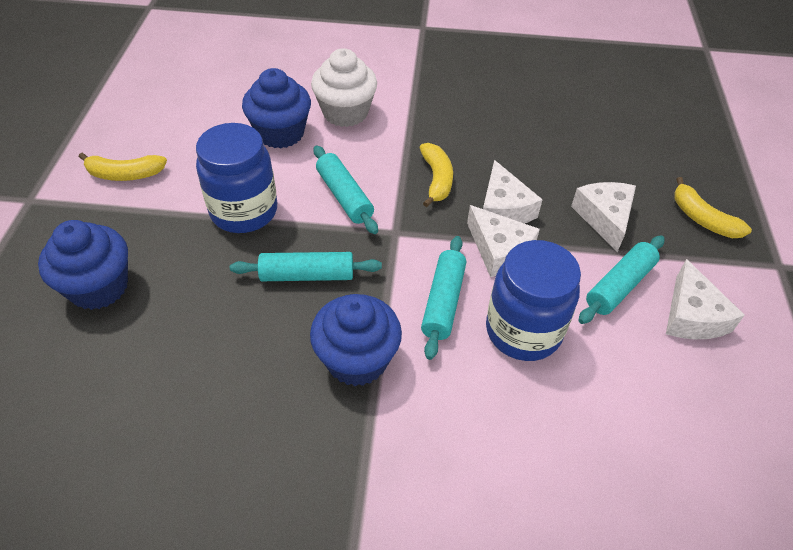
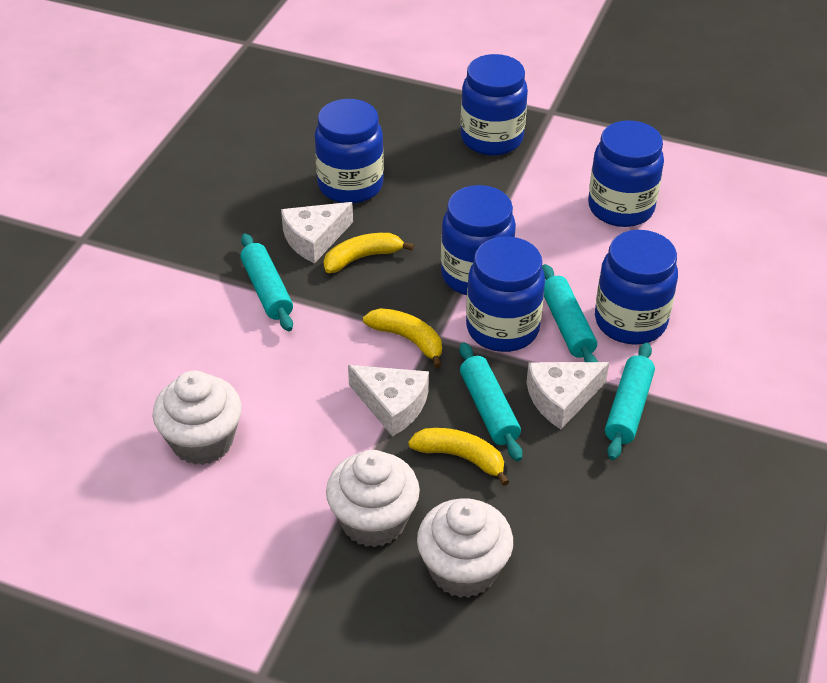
blue cupcake: 3 -> 0
blue jar: 2 -> 6
white cheese: 4 -> 3
white cupcake: 1 -> 3

